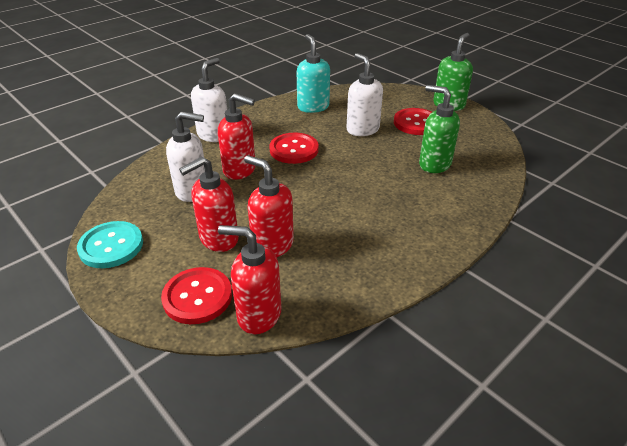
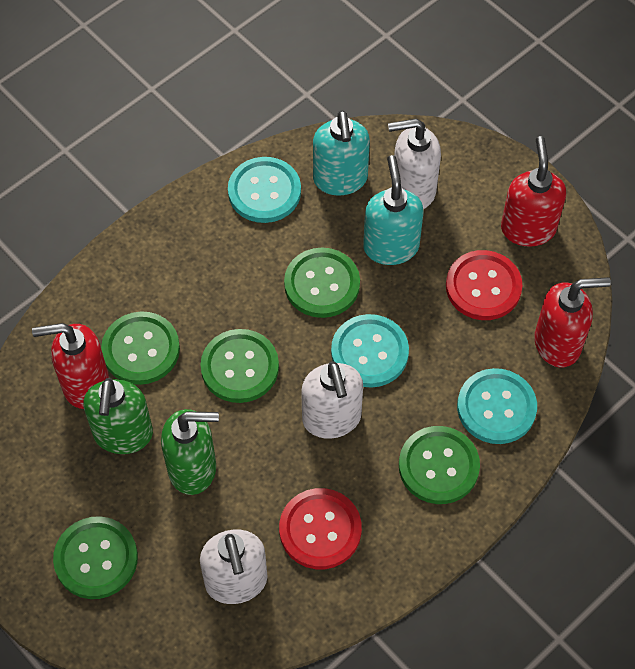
green button: 0 -> 5
red button: 3 -> 2
red soap dispenser: 4 -> 3
turquoise button: 1 -> 3
turquoise soap dispenser: 1 -> 2

